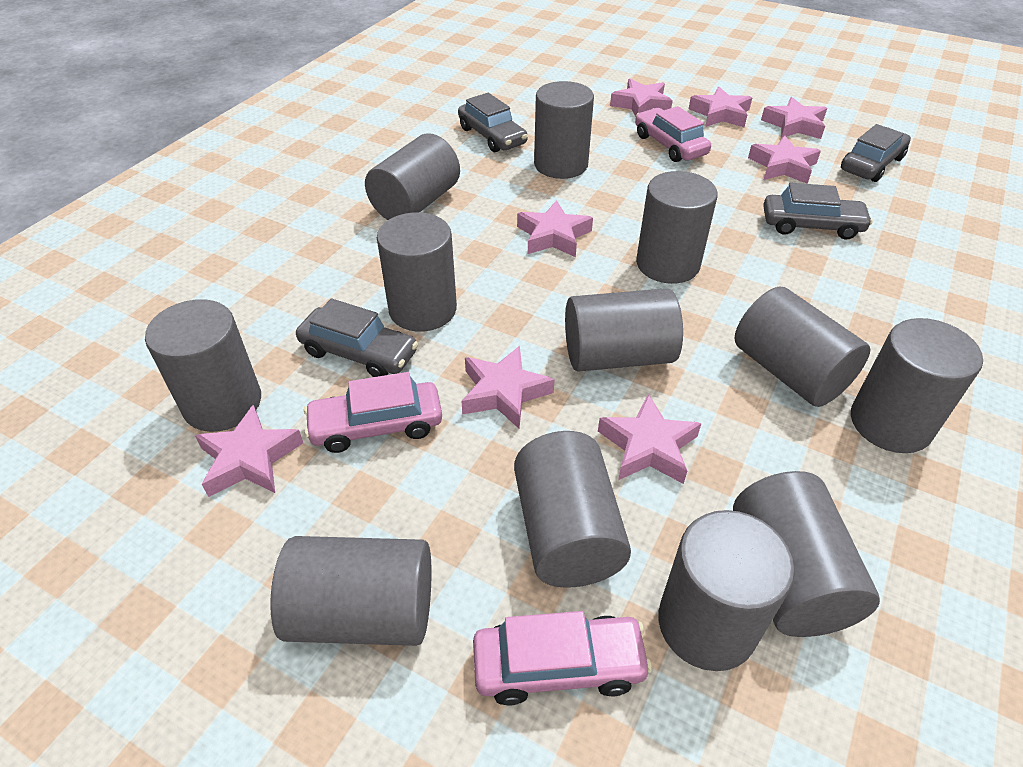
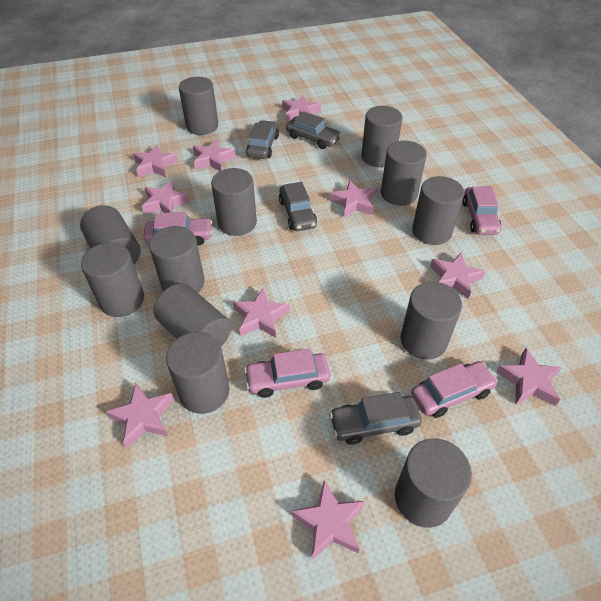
pink car: 3 -> 4
pink star: 8 -> 10

